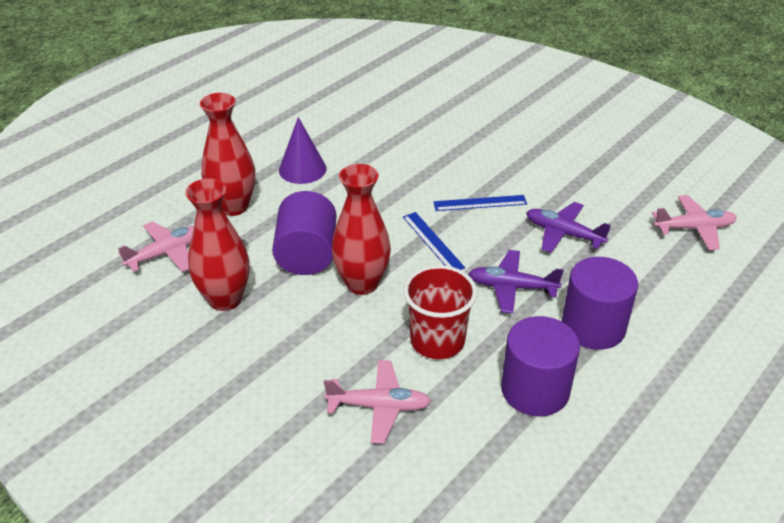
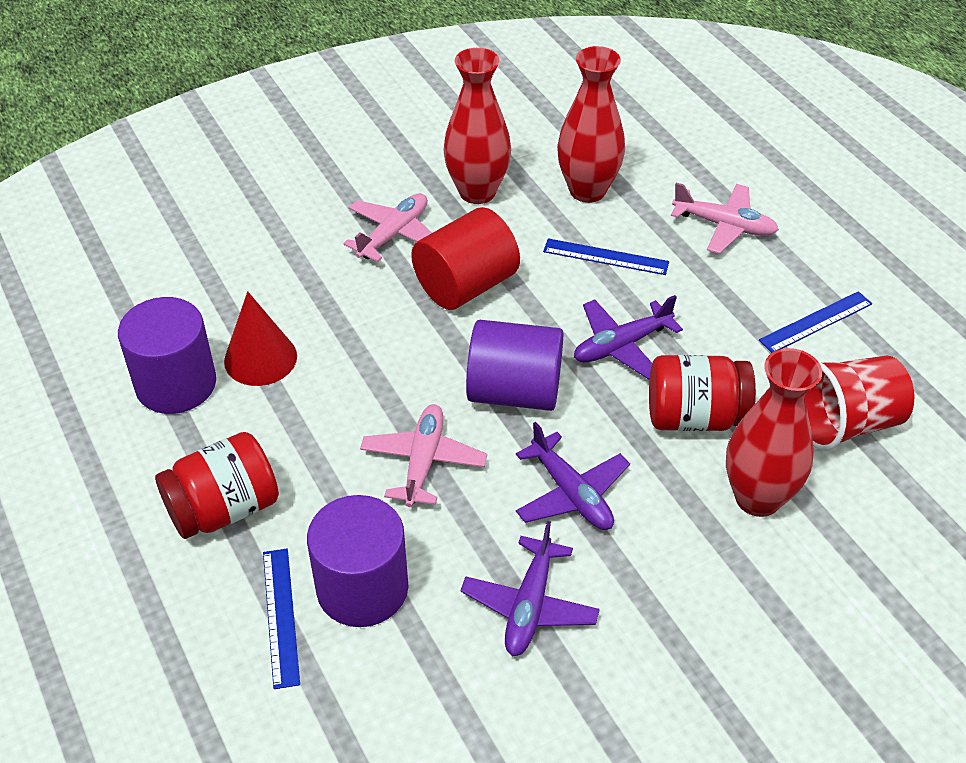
blue ruler: 2 -> 3
purple cone: 1 -> 0
purple plane: 2 -> 3
red cone: 0 -> 1
red cylinder: 0 -> 1
red jar: 0 -> 2

